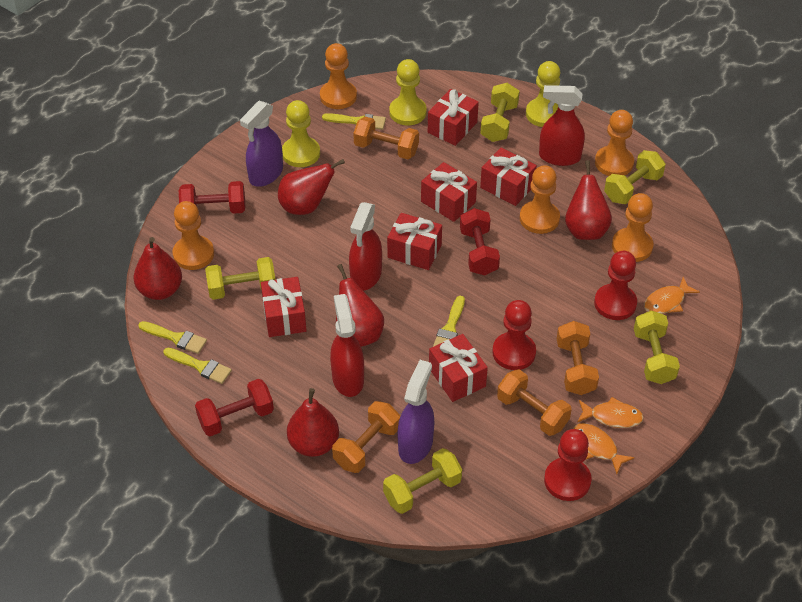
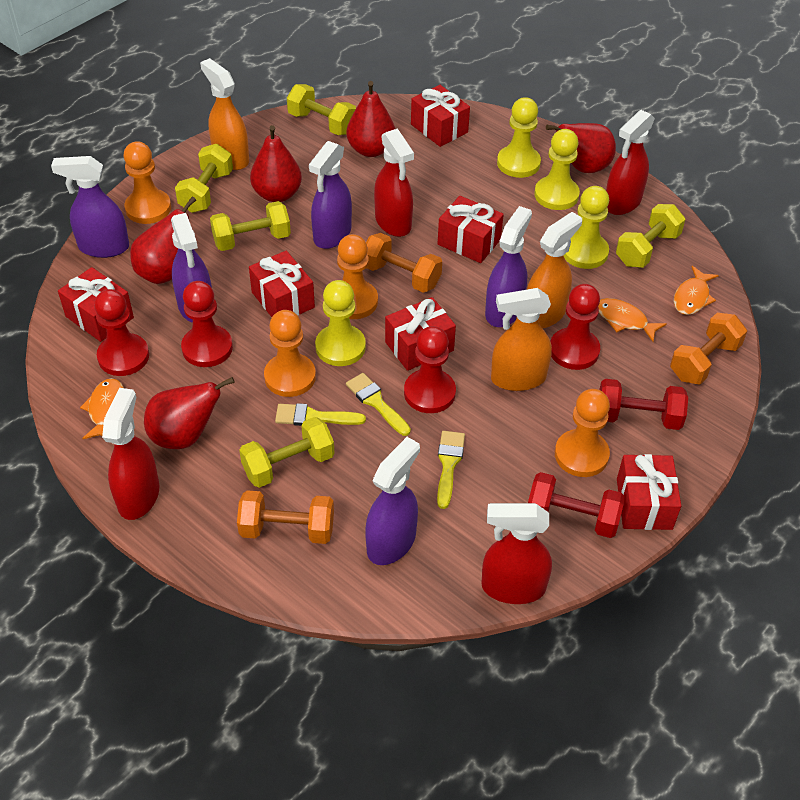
orange dumbbell: 4 -> 3
orange pawn: 5 -> 4
orange spray bottle: 0 -> 3
purple spray bottle: 2 -> 5
red dumbbell: 3 -> 2
red pawn: 3 -> 4
red spray bottle: 3 -> 4
yellow brush: 4 -> 3
yellow pawn: 3 -> 4

